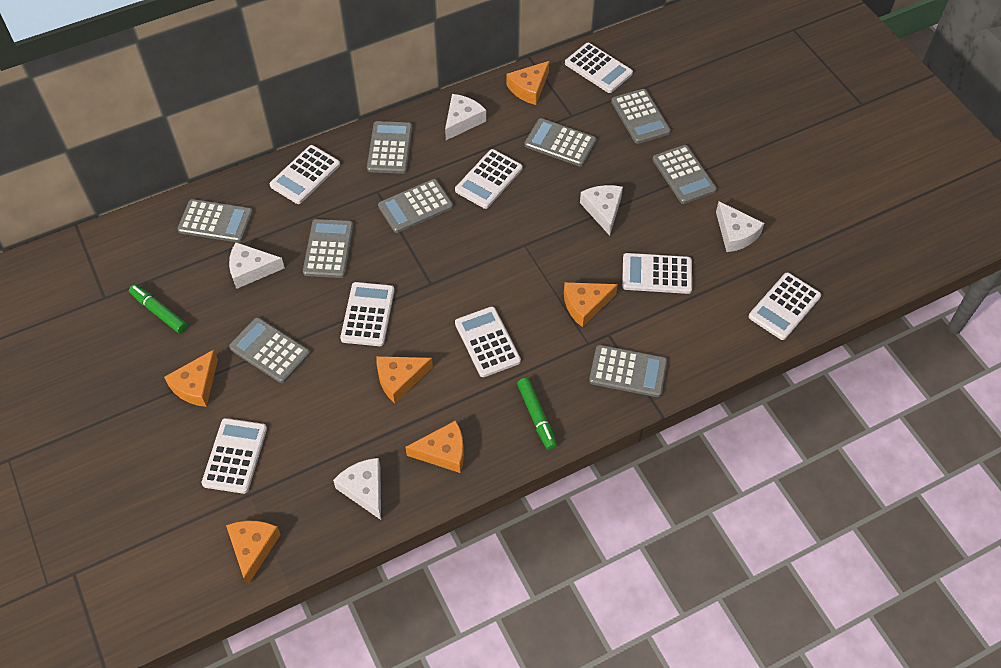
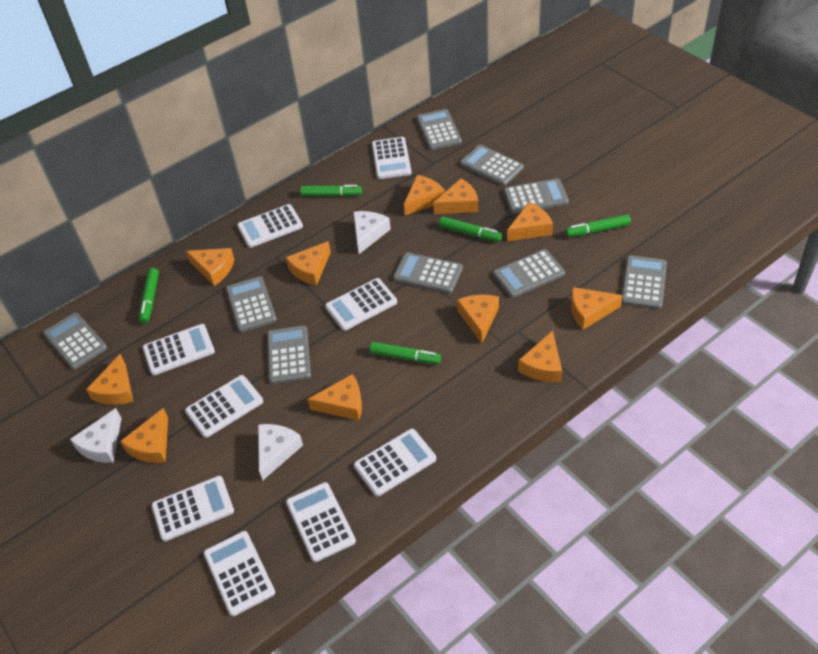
green marker: 2 -> 5
orange cheese: 6 -> 11
white calculator: 8 -> 9
white cheese: 5 -> 3

